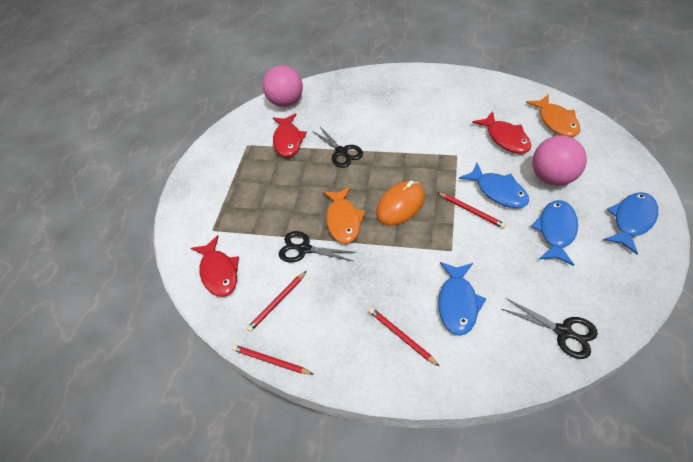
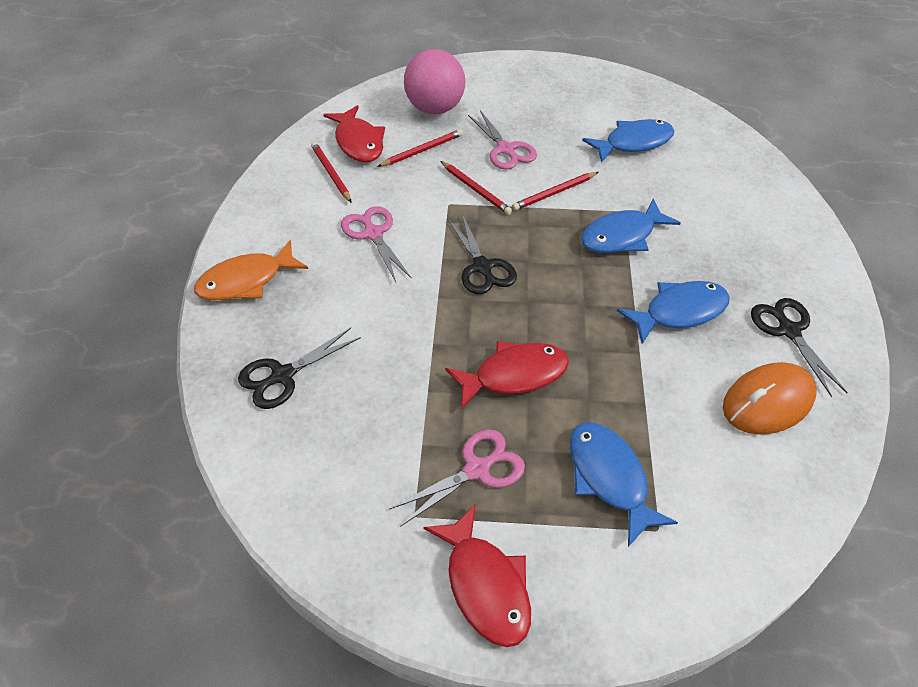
orange fish: 2 -> 1
pink ball: 2 -> 1
pink scissors: 0 -> 3

